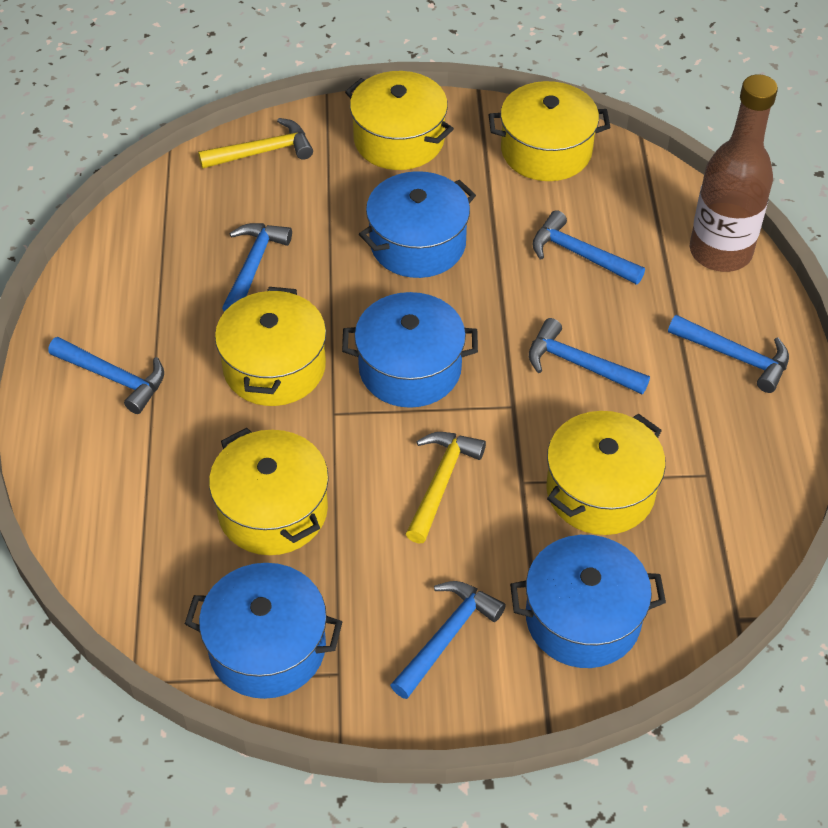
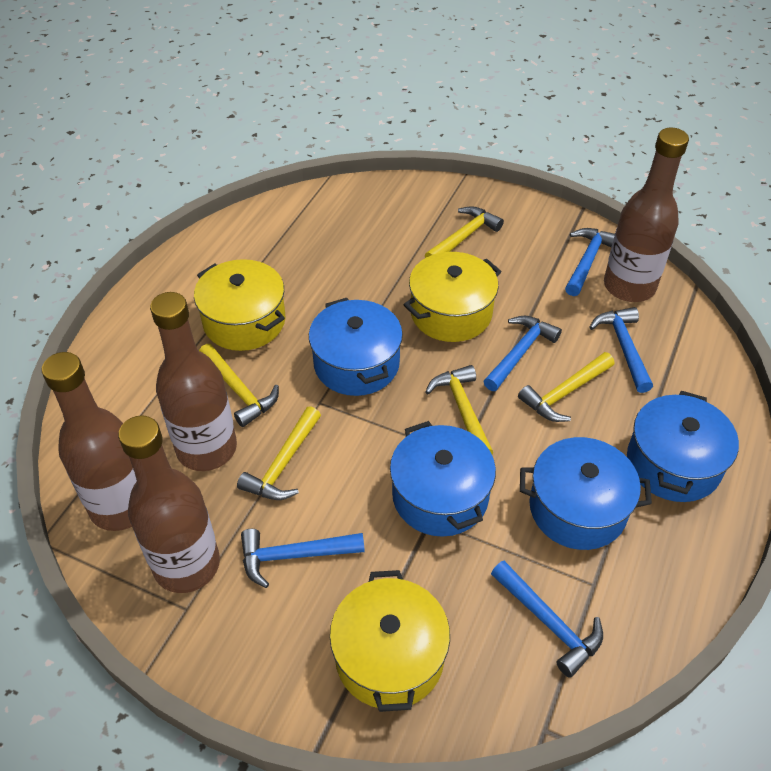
blue hammer: 6 -> 5
brown bottle: 1 -> 4
yellow hammer: 2 -> 5
yellow pot: 5 -> 3

